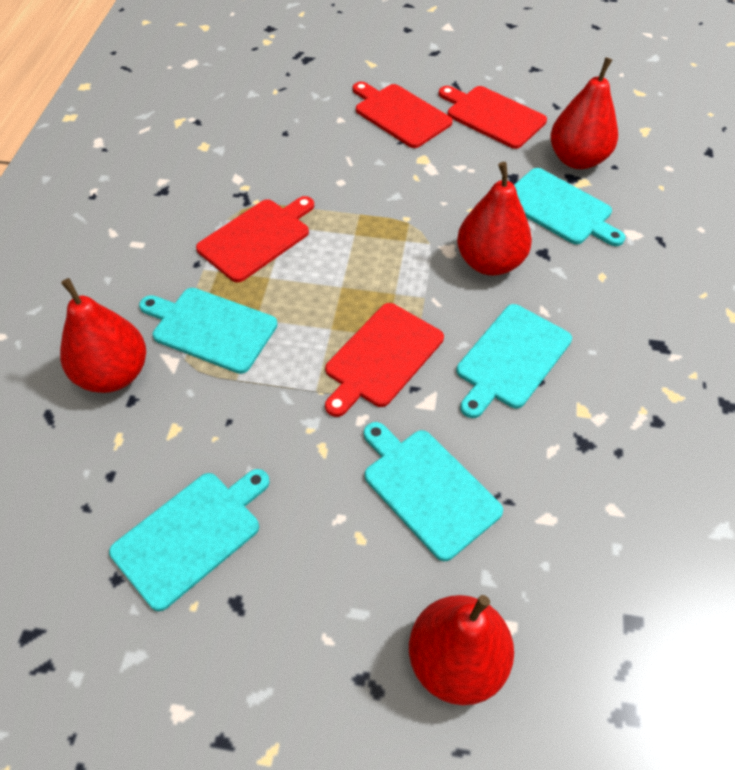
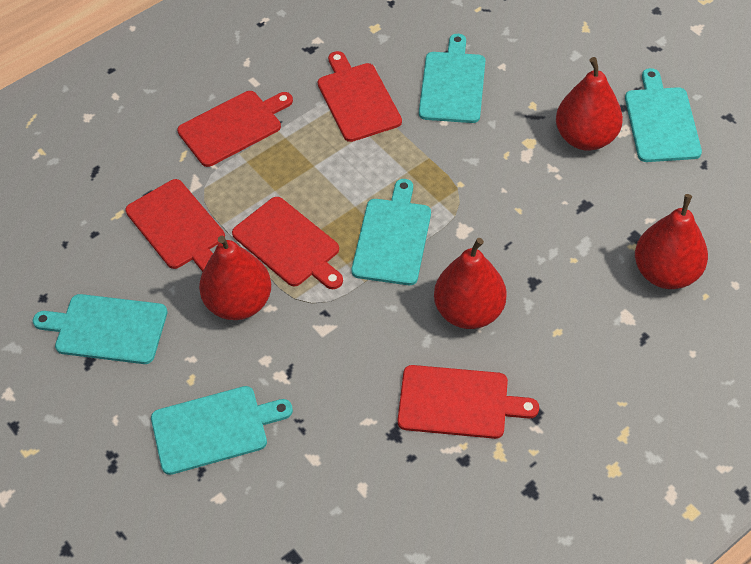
red cutting board: 4 -> 5

